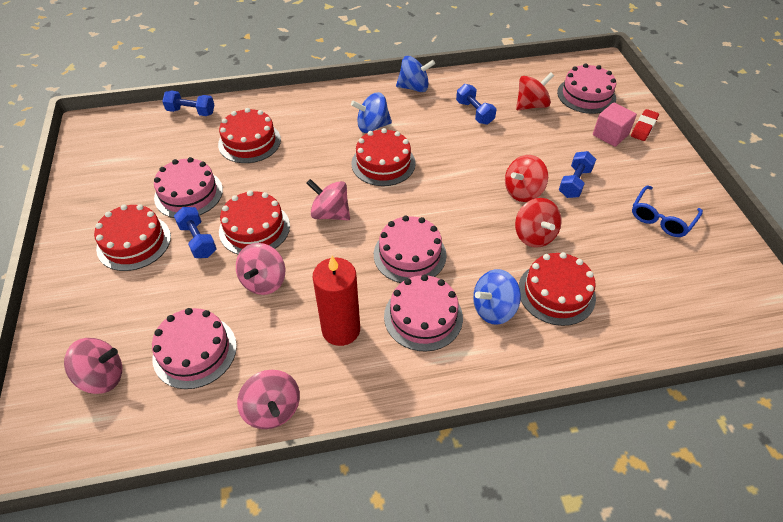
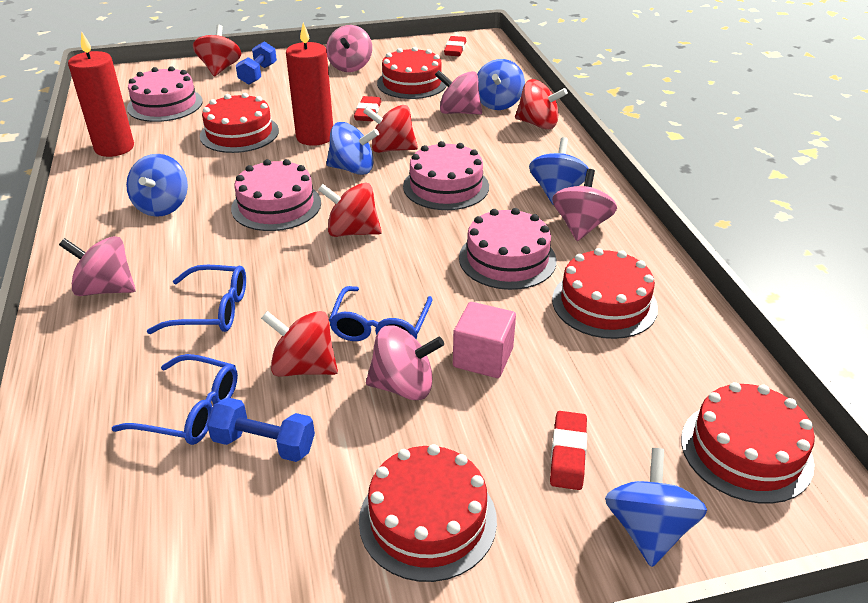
blue dumbbell: 4 -> 2
blue glasses: 1 -> 3
blue spinning top: 3 -> 5
pink cake: 5 -> 4
pink spinning top: 4 -> 5
red candle: 1 -> 2
red eraser: 1 -> 3
red spinning top: 3 -> 5

